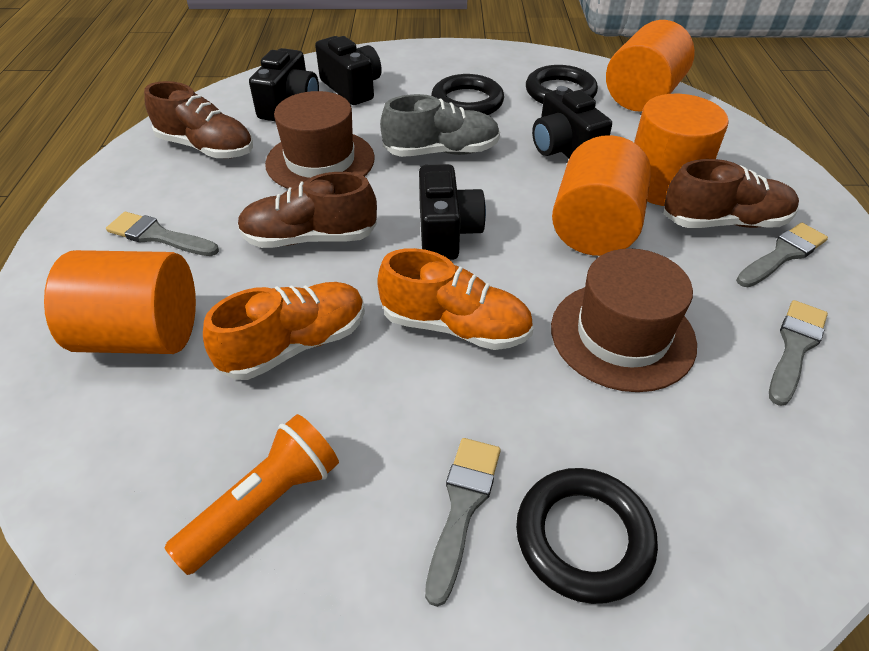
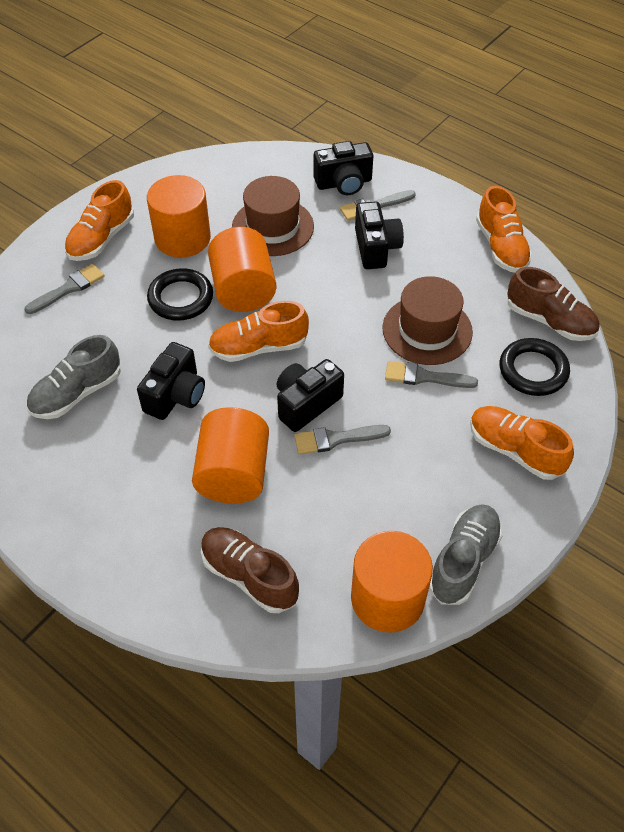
black ring: 3 -> 2
brown shoe: 3 -> 2
grey shoe: 1 -> 2
orange flashlight: 1 -> 0
orange shoe: 2 -> 4

